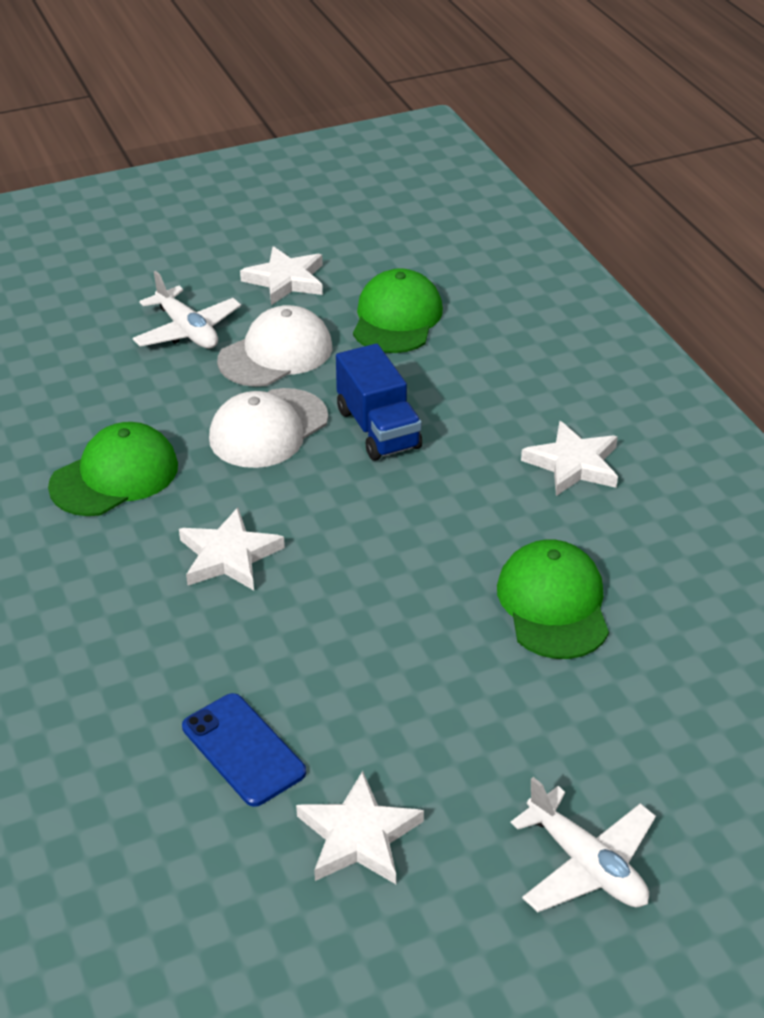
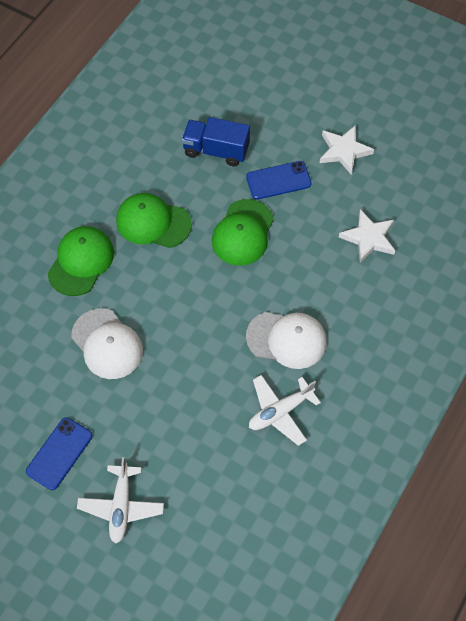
blue phone: 1 -> 2
white star: 4 -> 2

